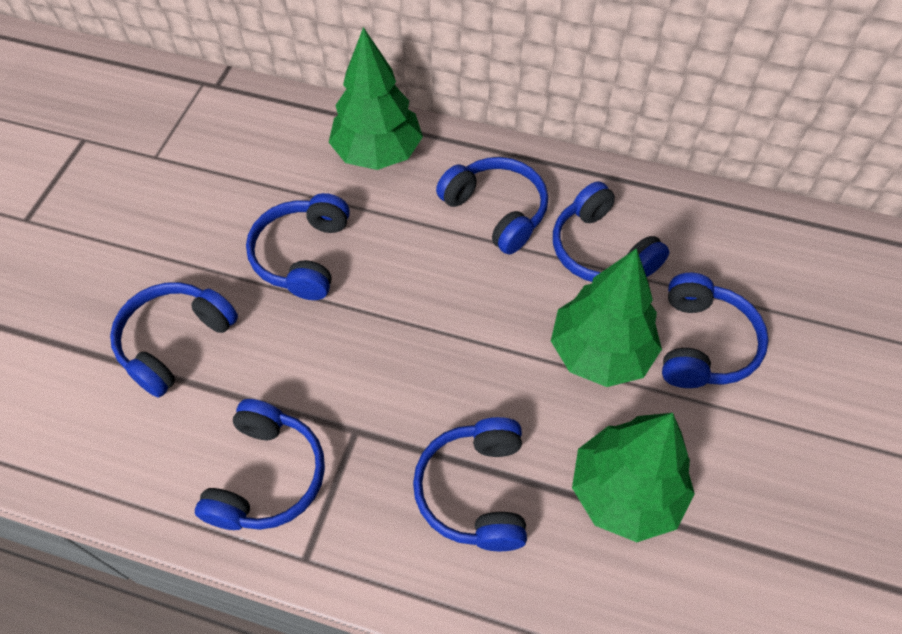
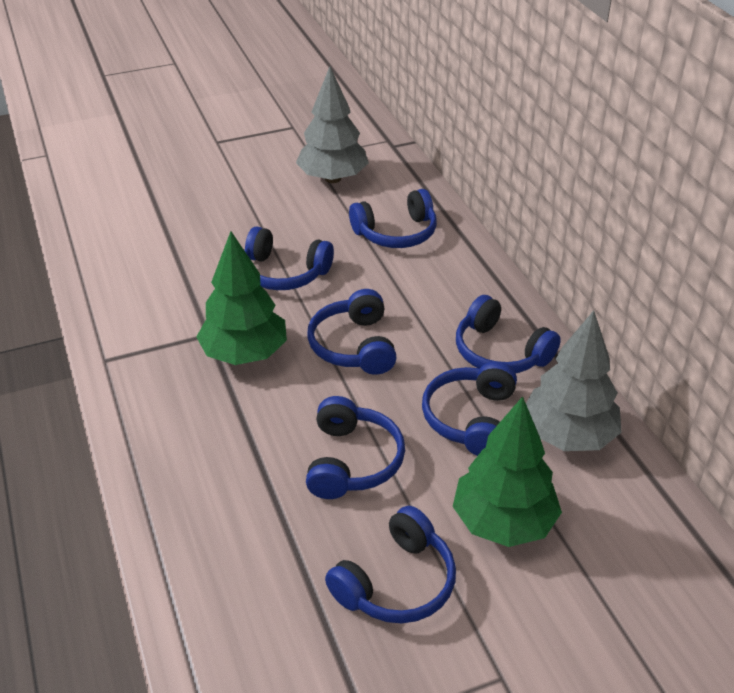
green tree: 3 -> 2
grey tree: 0 -> 2

